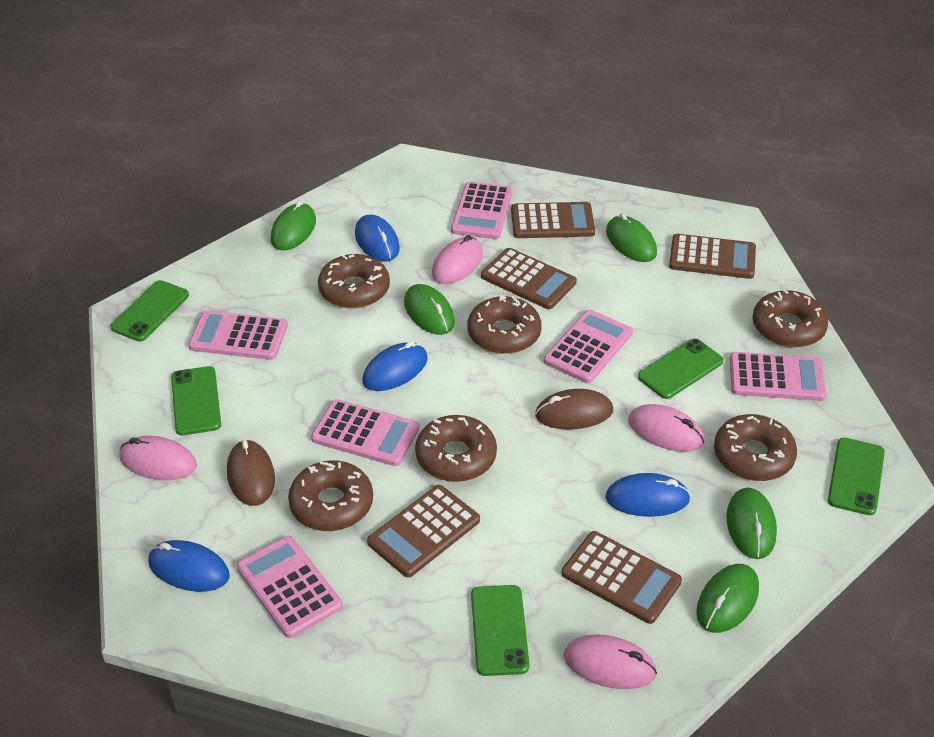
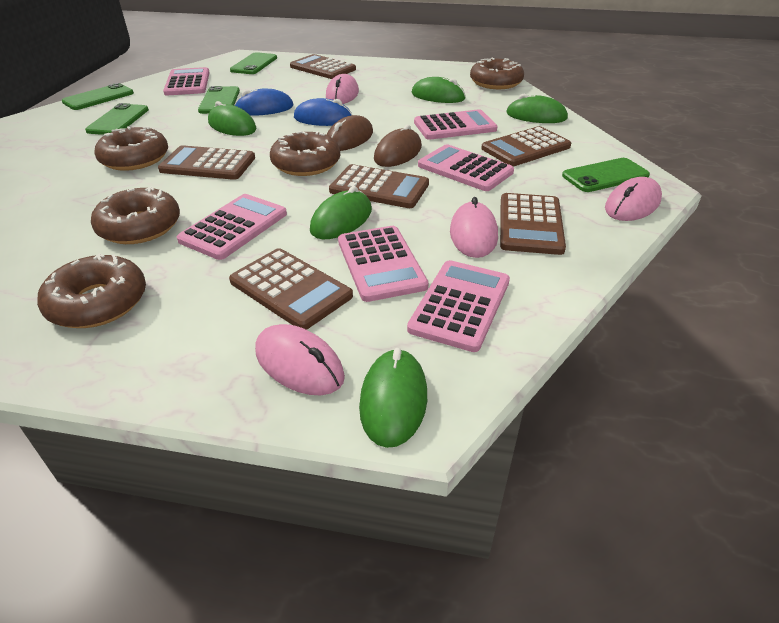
blue mouse: 4 -> 2
brown calculator: 5 -> 6
brown donut: 6 -> 5

